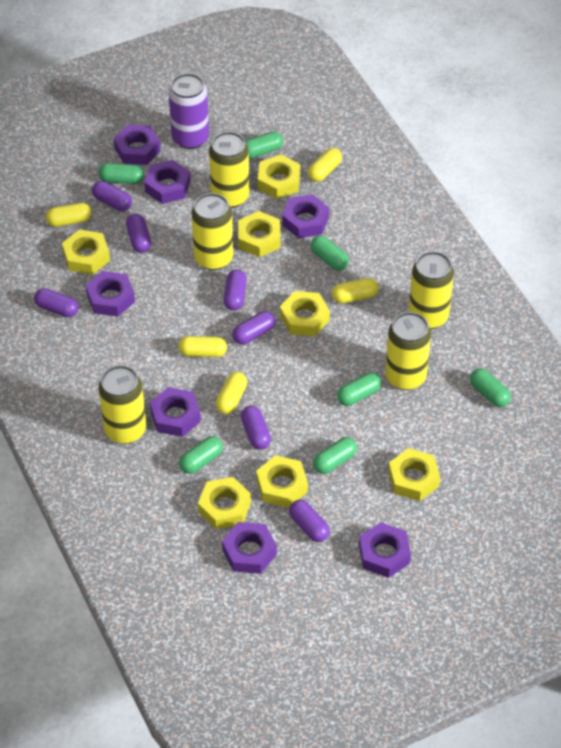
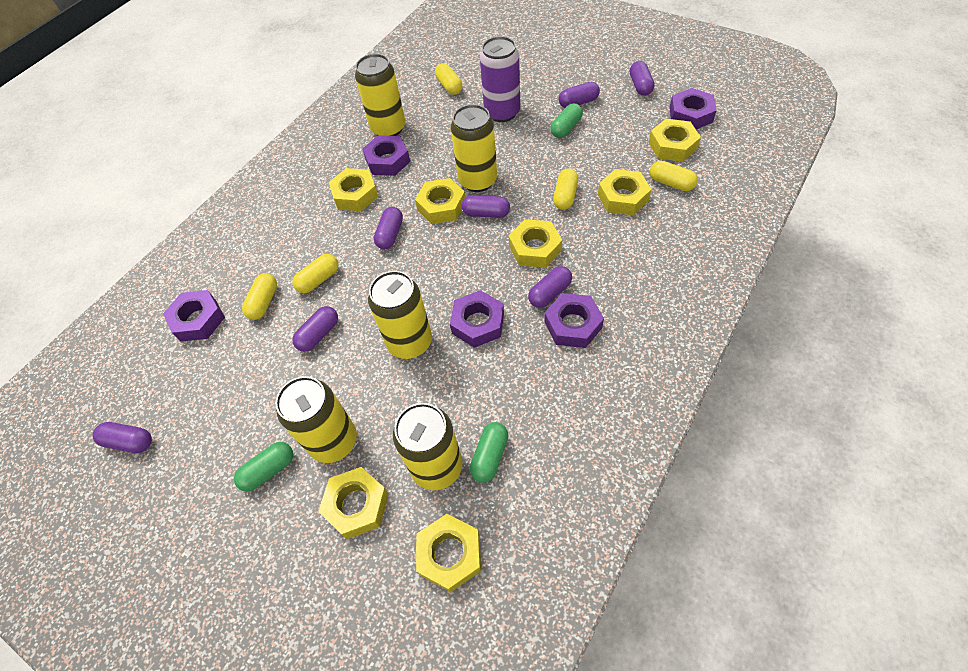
green capsule: 7 -> 3
purple nut: 7 -> 5

